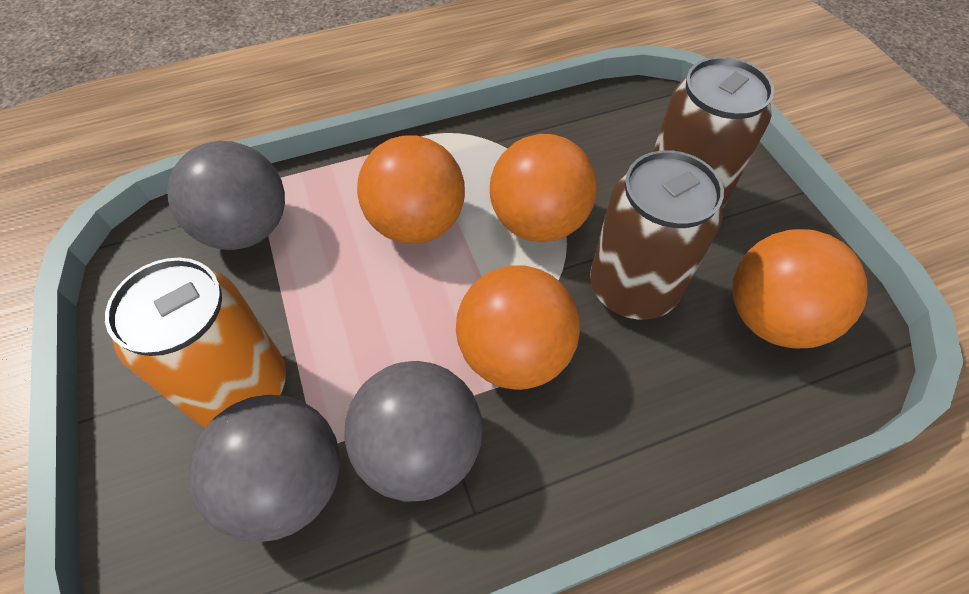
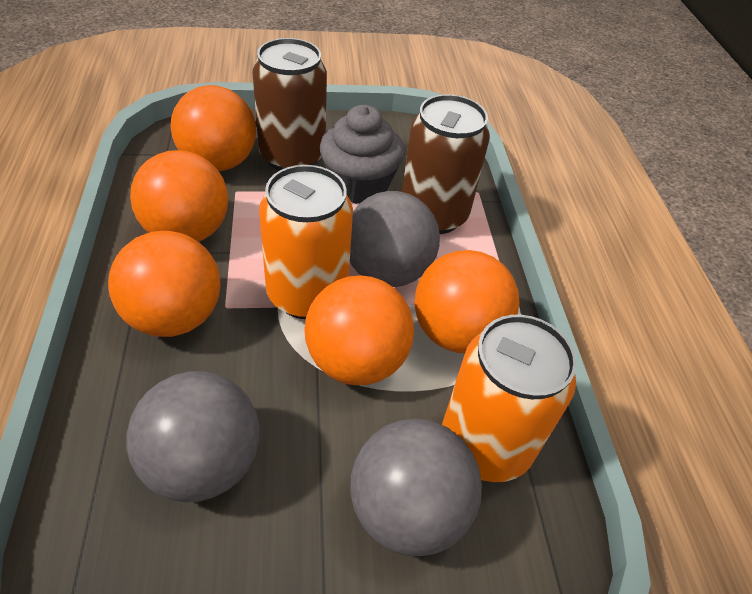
grey cupcake: 0 -> 1
orange ball: 4 -> 5
orange can: 1 -> 2

